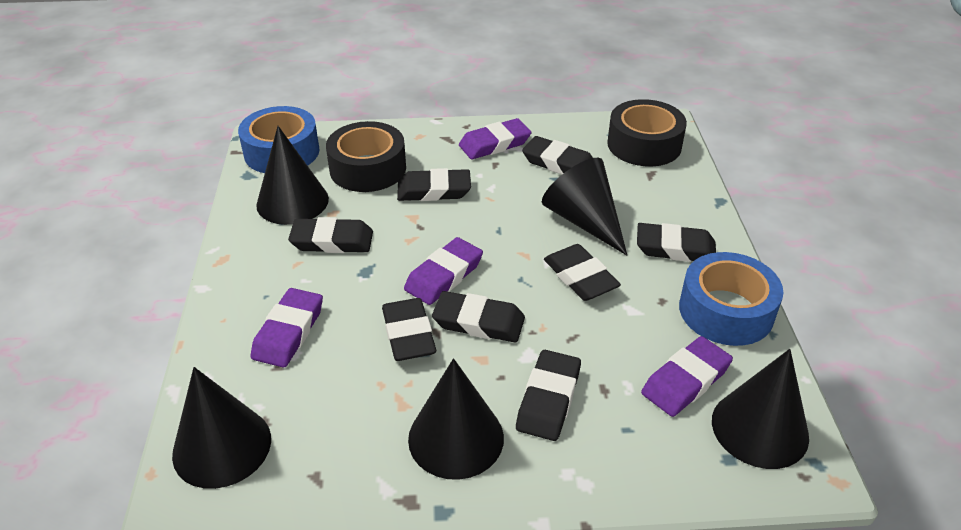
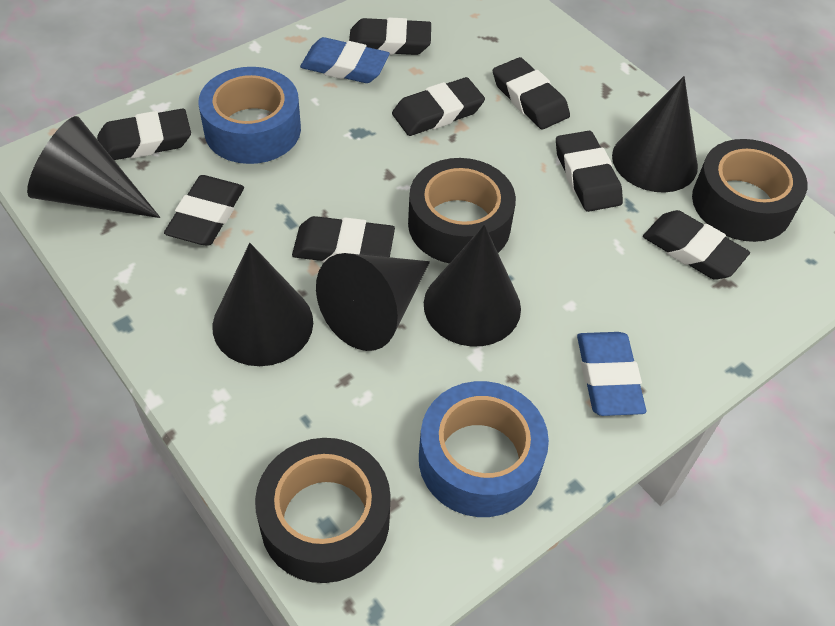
black tape: 2 -> 3
blue eraser: 0 -> 2
purple eraser: 4 -> 0

